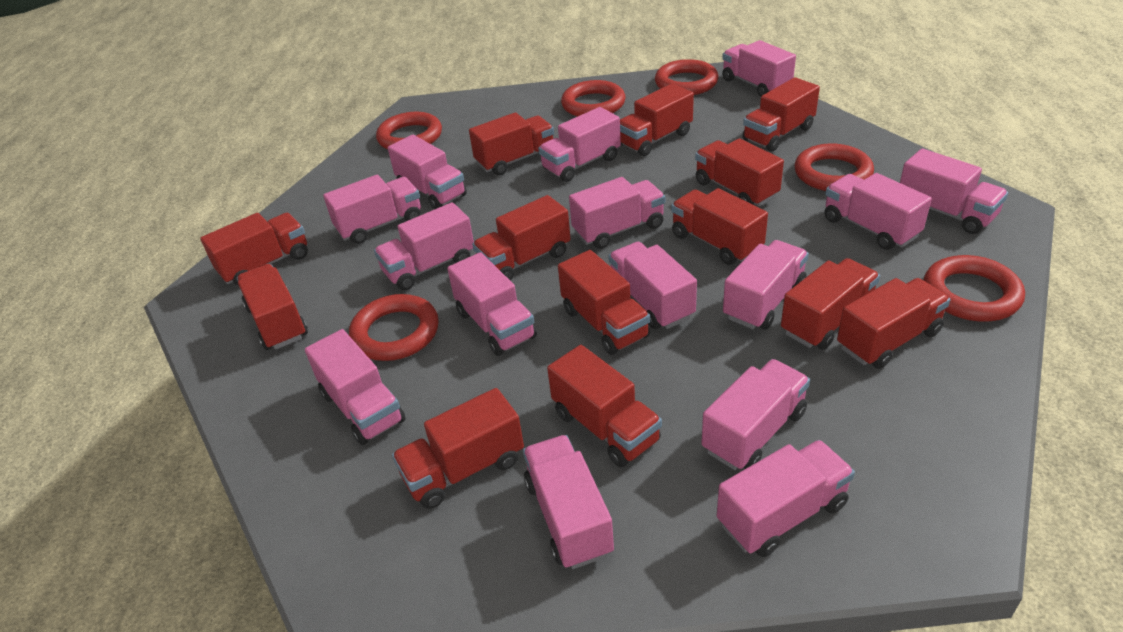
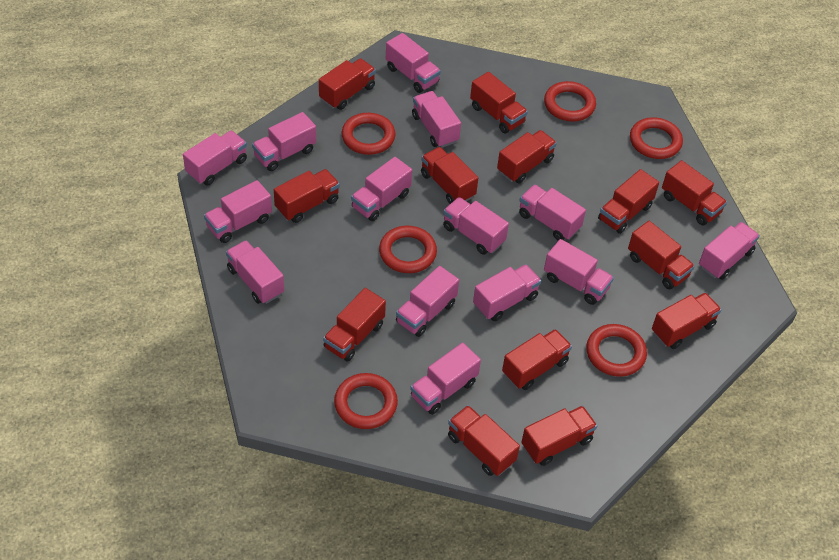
pink truck: 15 -> 14

